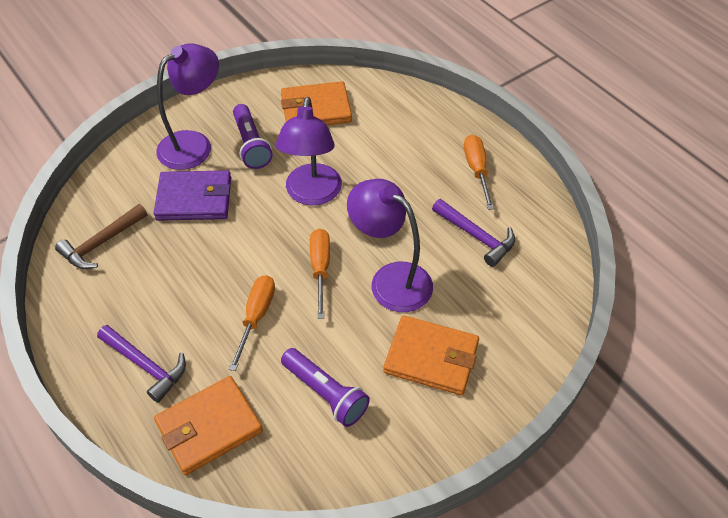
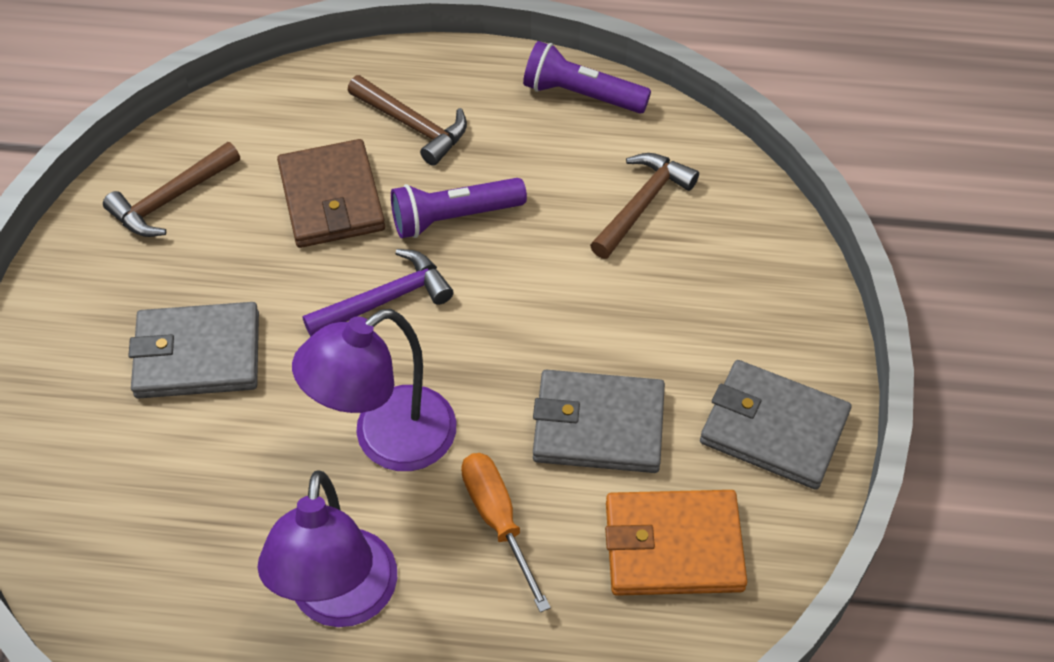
brown hammer: 1 -> 3
brown wallet: 0 -> 1
grey wallet: 0 -> 3
orange screwdriver: 3 -> 1
orange wallet: 3 -> 1
purple hammer: 2 -> 1
purple lamp: 3 -> 2
purple wallet: 1 -> 0

